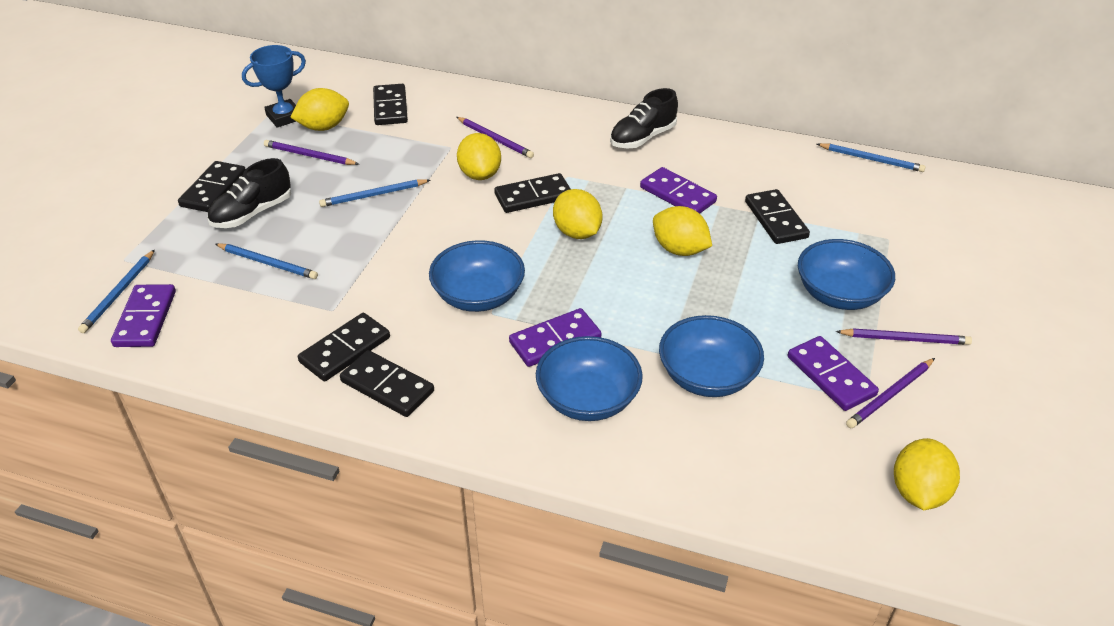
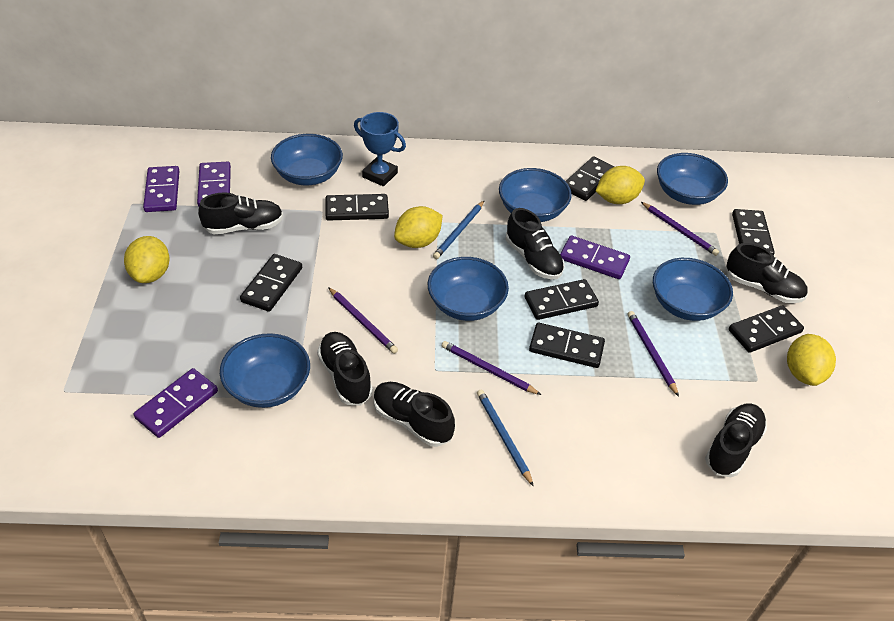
black domino: 6 -> 7
black shoe: 2 -> 6
blue bowl: 4 -> 6
blue pencil: 4 -> 2
yellow lemon: 5 -> 4

